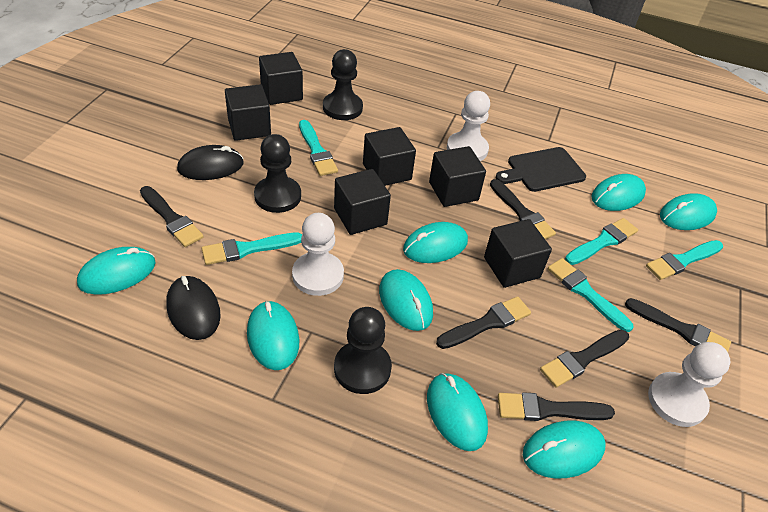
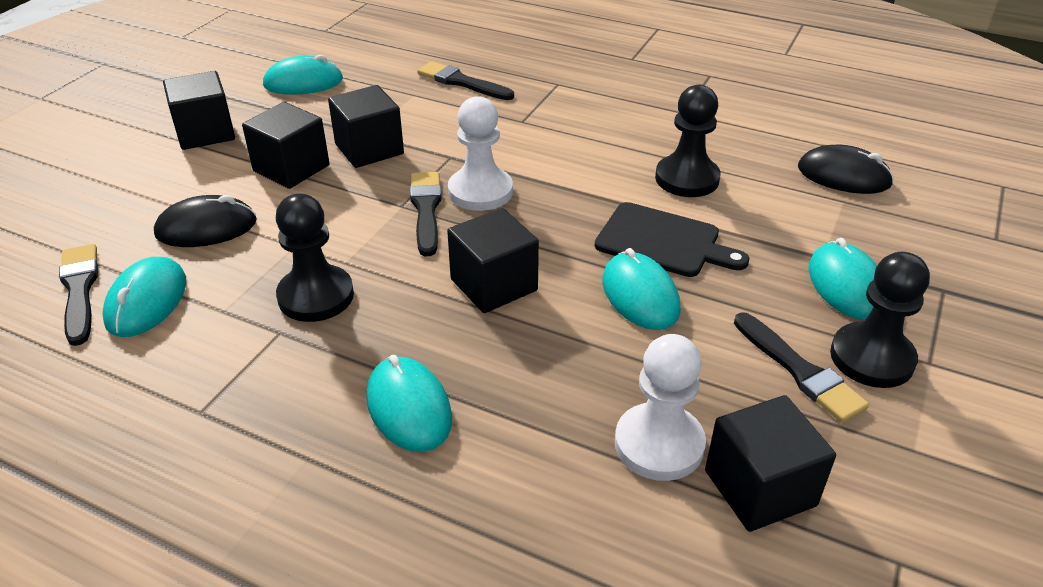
black brush: 6 -> 4
black cube: 6 -> 5
turquoise brush: 5 -> 0
turquoise mouse: 8 -> 5
white pawn: 3 -> 2

